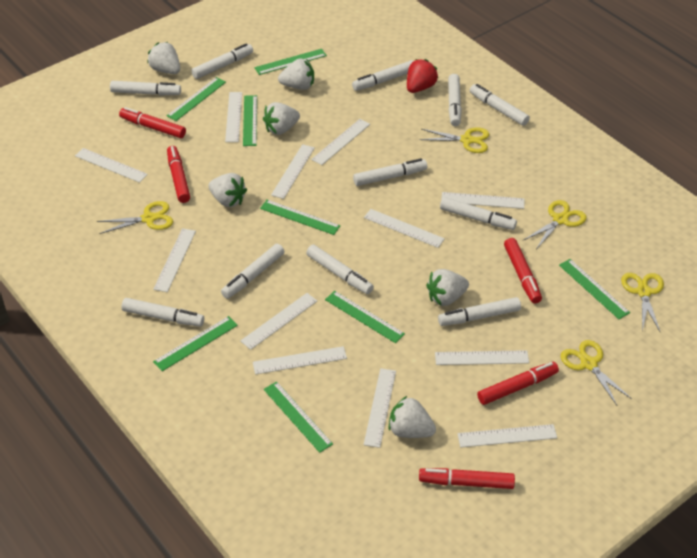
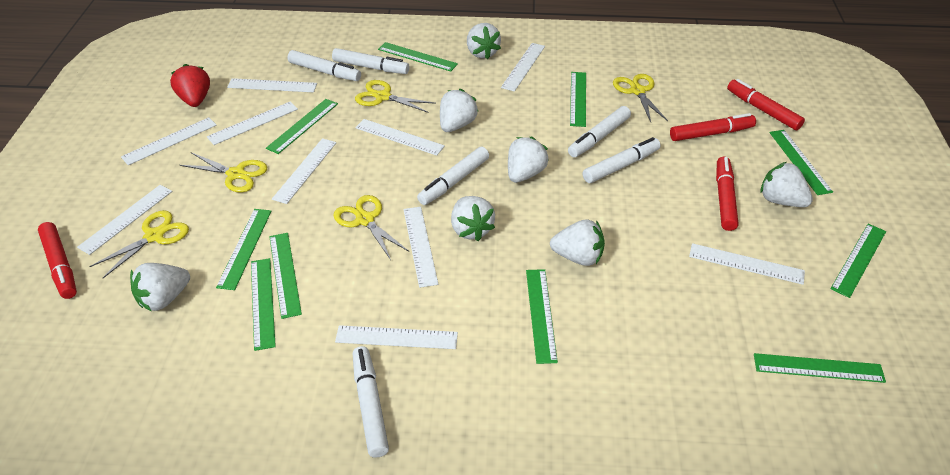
green ruler: 8 -> 10
red marker: 5 -> 4
white marker: 11 -> 6
white ruler: 12 -> 10
white strawberry: 6 -> 7

